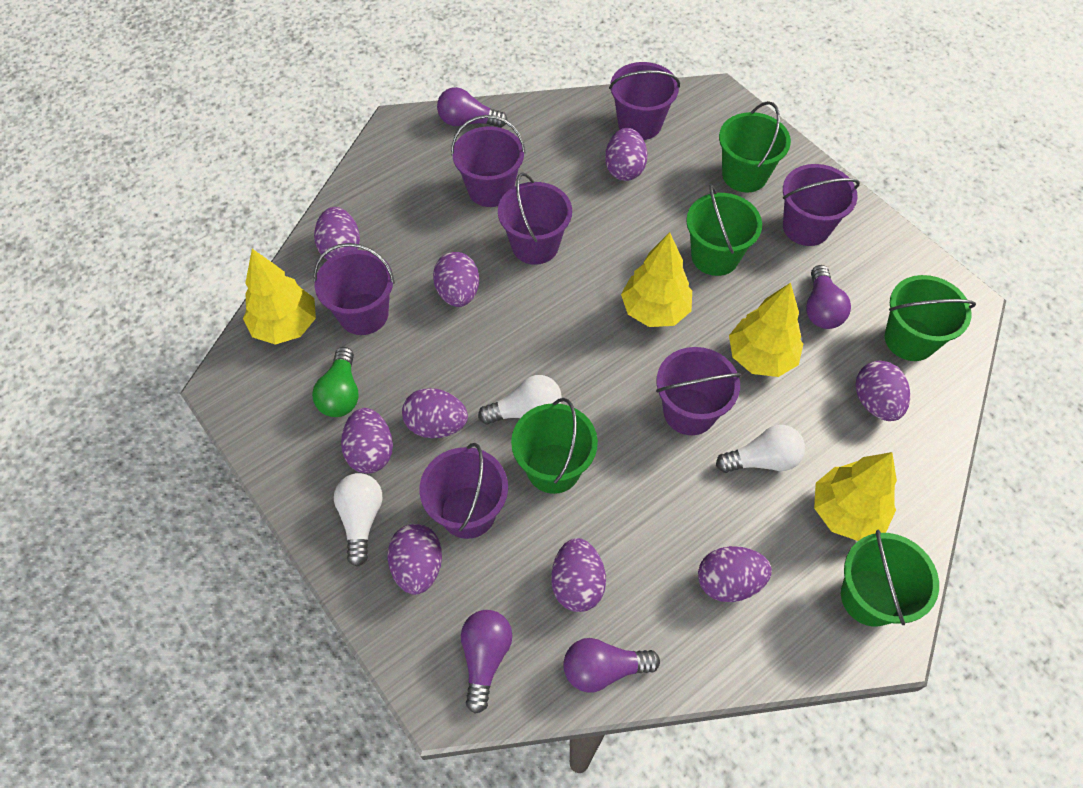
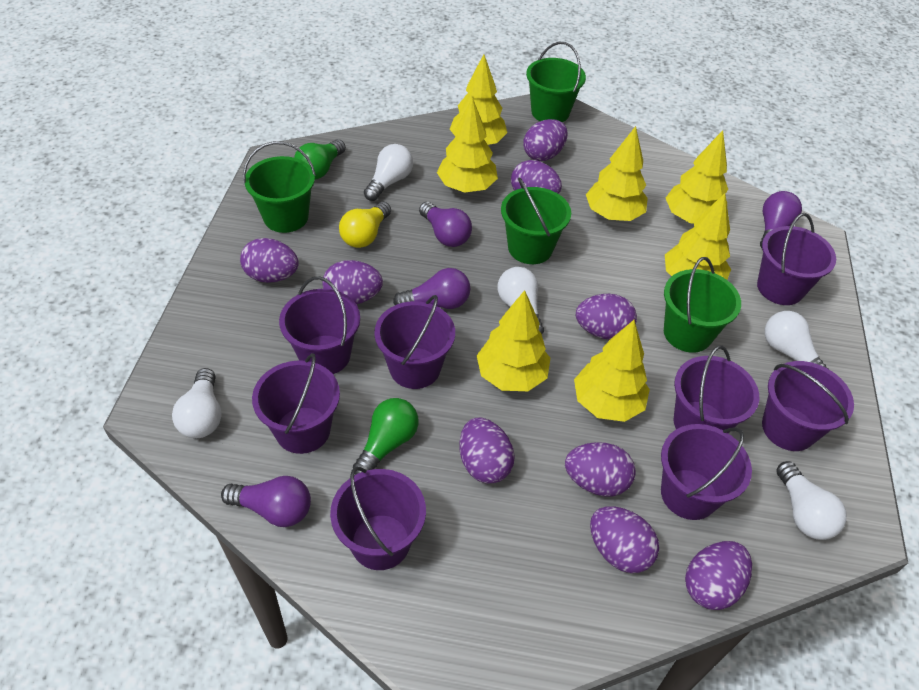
green bucket: 5 -> 4
green light bulb: 1 -> 2
purple bucket: 7 -> 8
white light bulb: 3 -> 5
yellow light bulb: 0 -> 1
yellow tree: 4 -> 7

